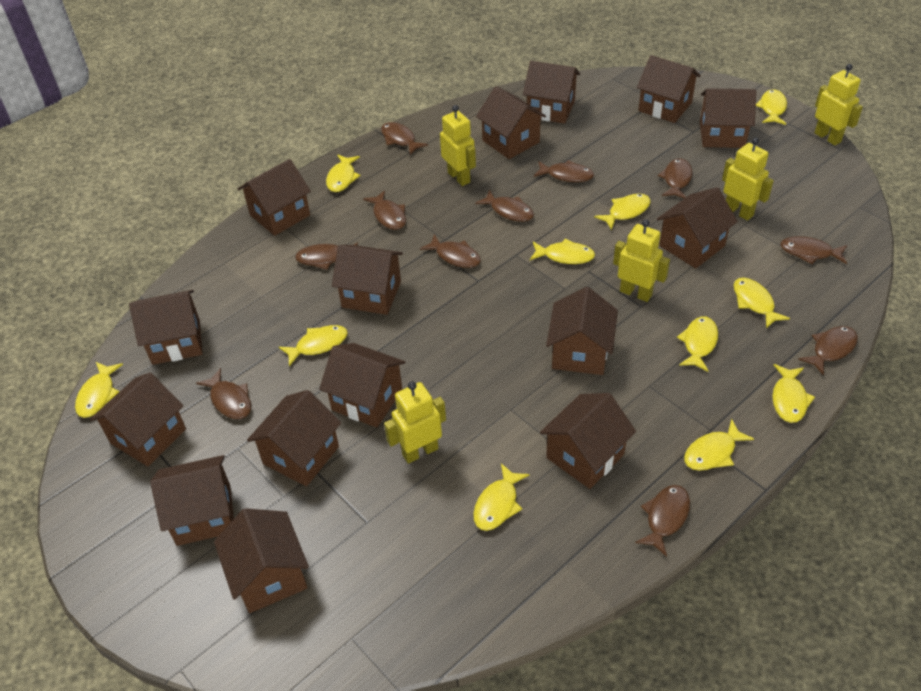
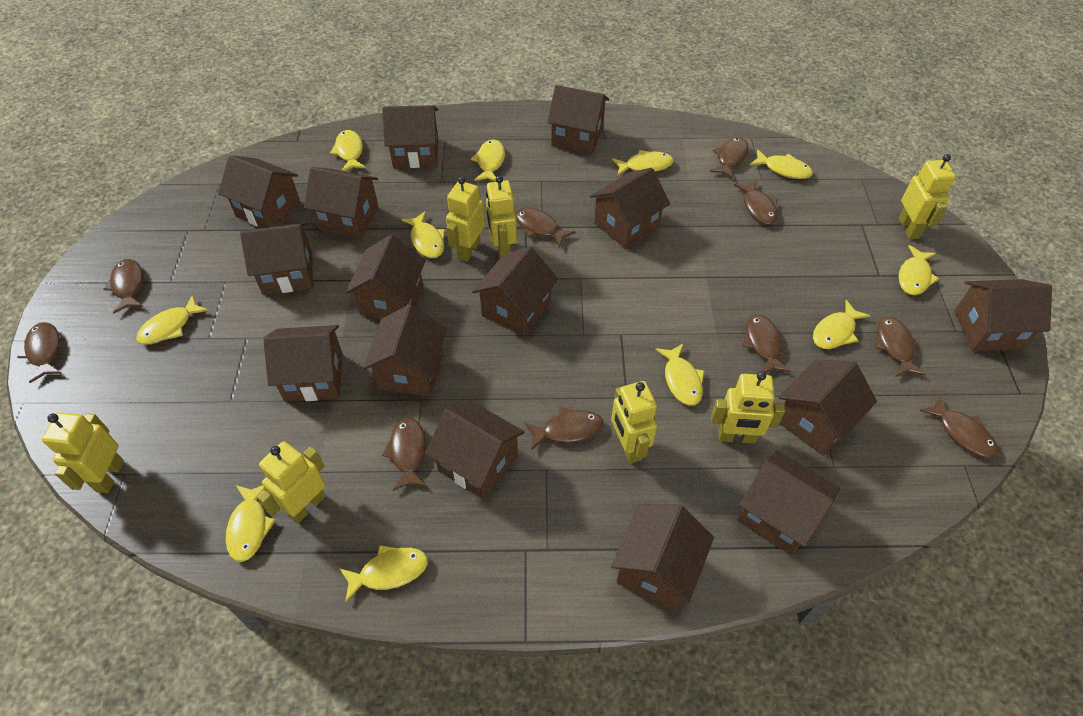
brown fish: 11 -> 10
yellow robot: 5 -> 7

